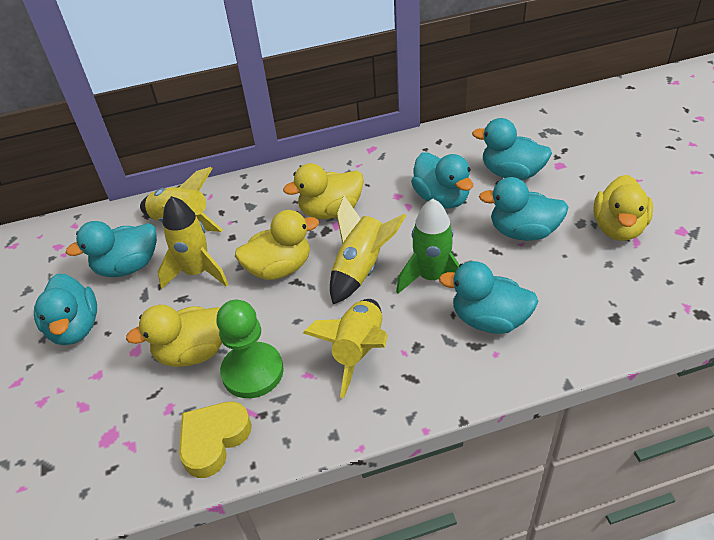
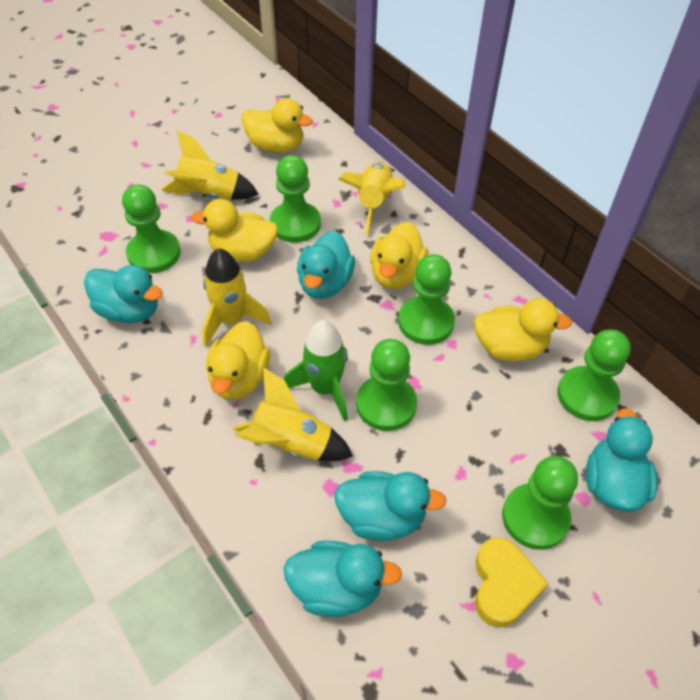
green pawn: 1 -> 6
turquoise duck: 6 -> 5
yellow duck: 4 -> 5

